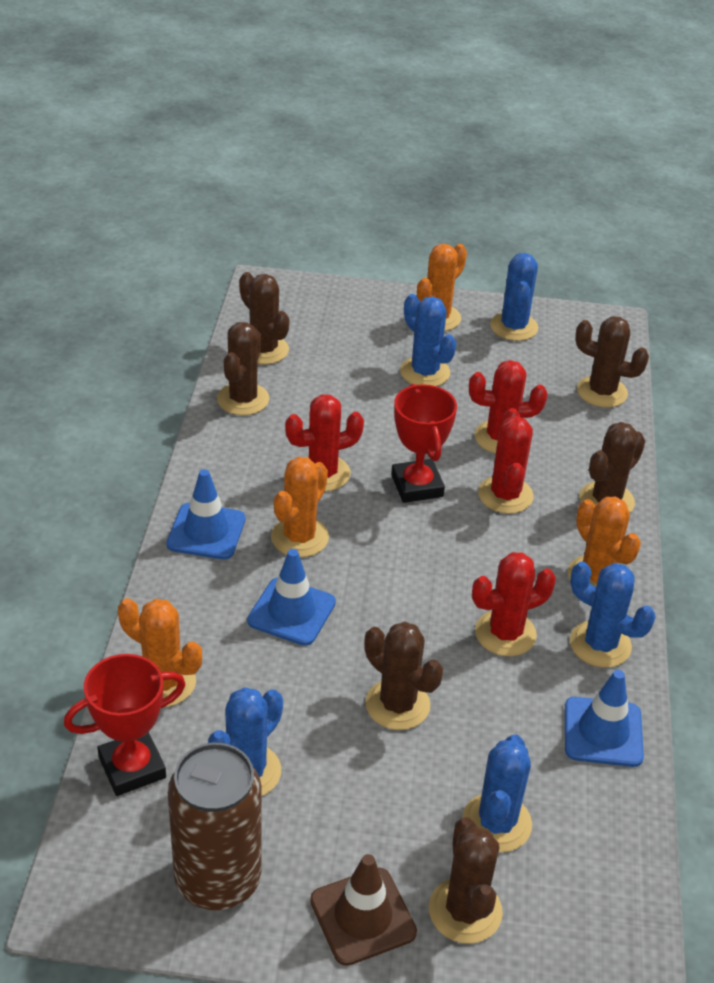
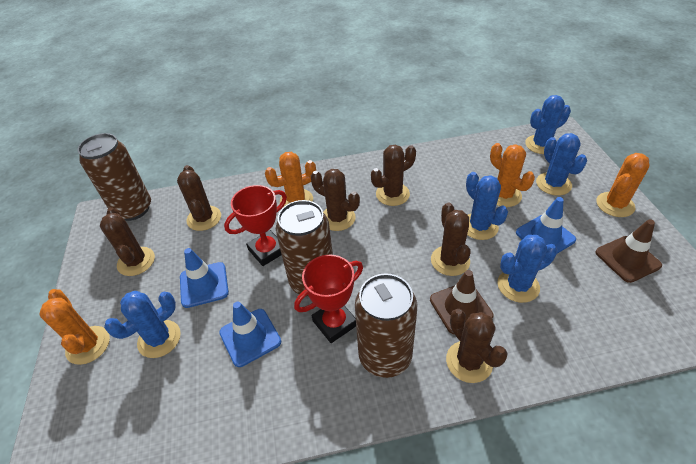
brown can: 1 -> 3
brown traffic cone: 1 -> 2
red cactus: 4 -> 0

